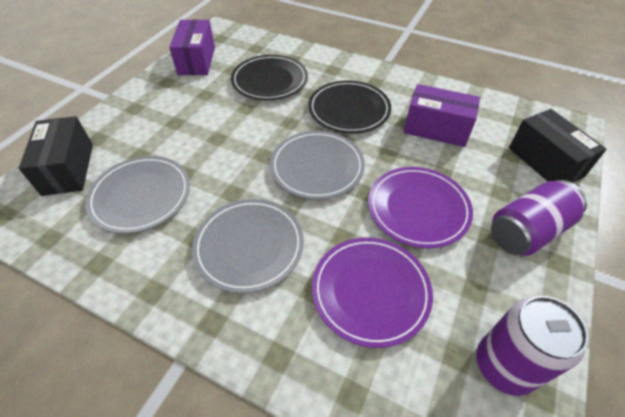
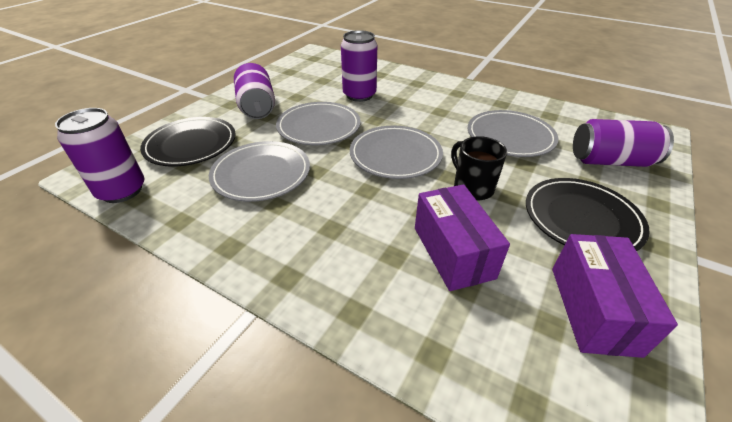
black box: 2 -> 0
black mug: 0 -> 1
grey plate: 3 -> 4
purple can: 2 -> 4
purple plate: 2 -> 0

